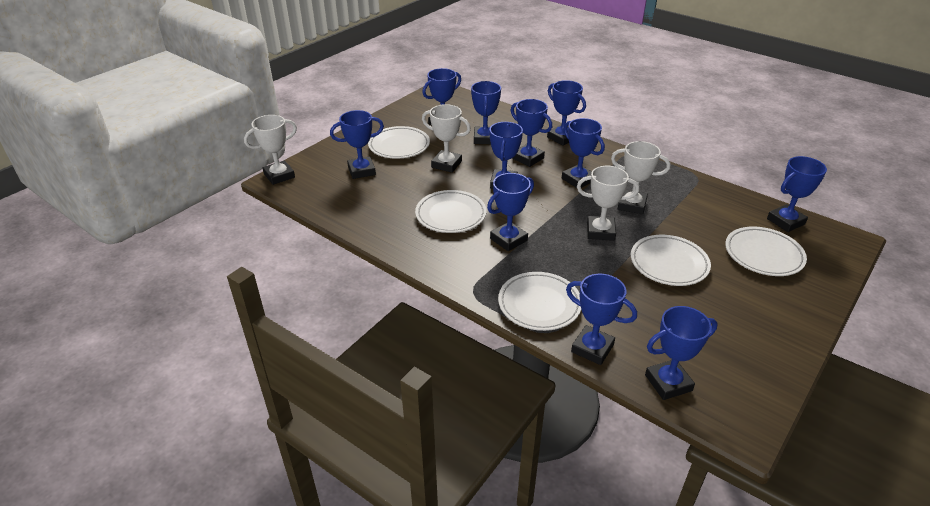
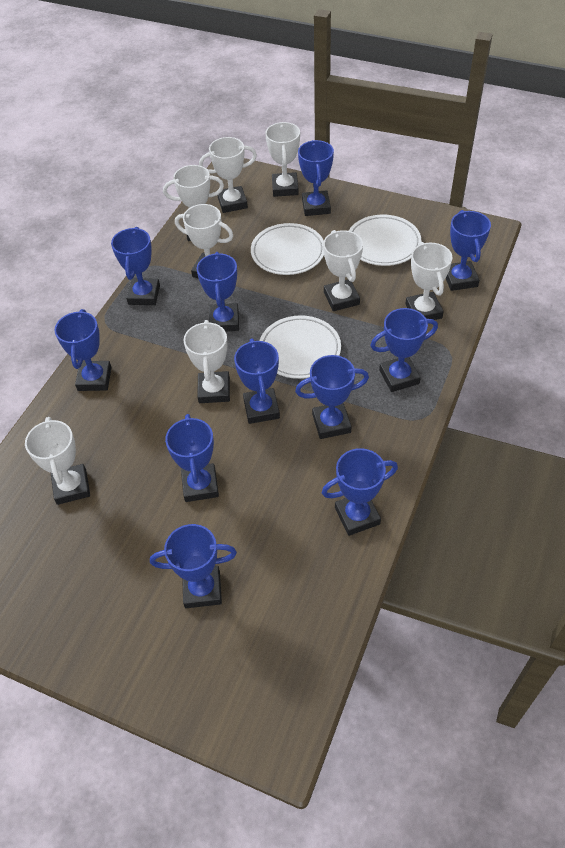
white plate: 5 -> 3
white trophy: 4 -> 8

